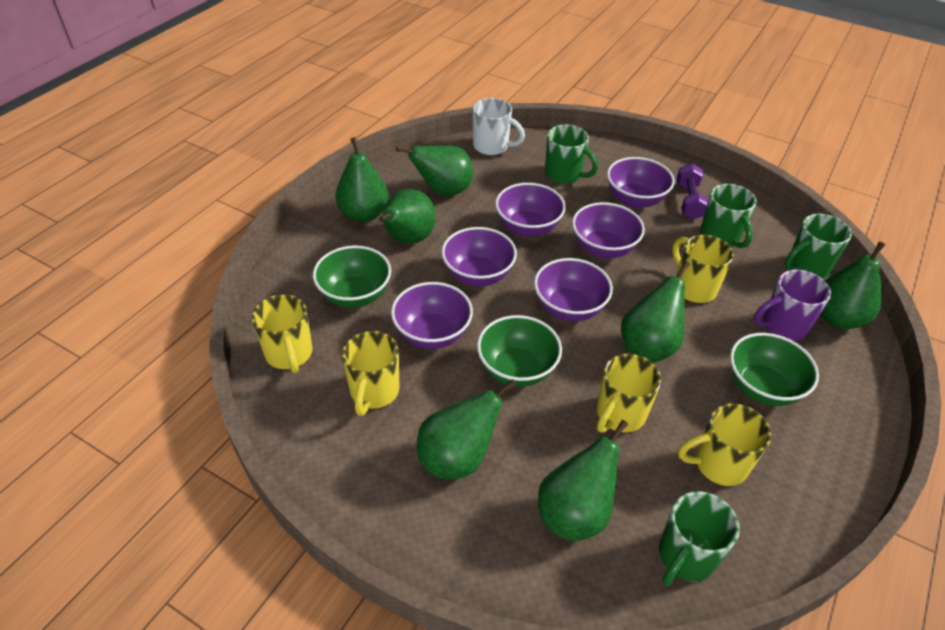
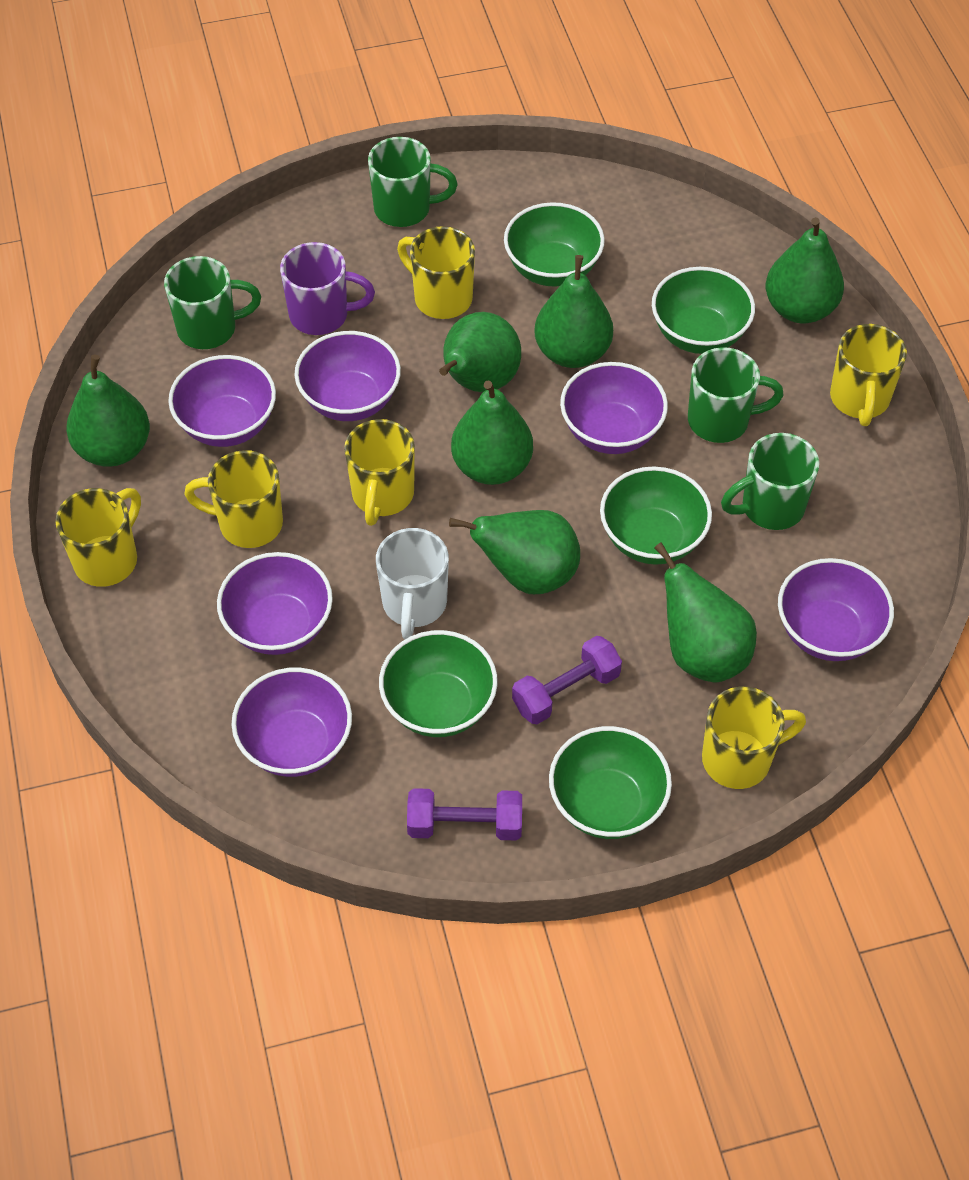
green bowl: 3 -> 5
purple dumbbell: 1 -> 2
yellow mug: 5 -> 6

